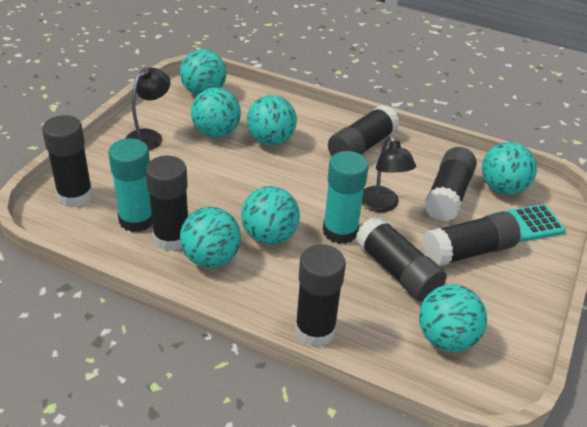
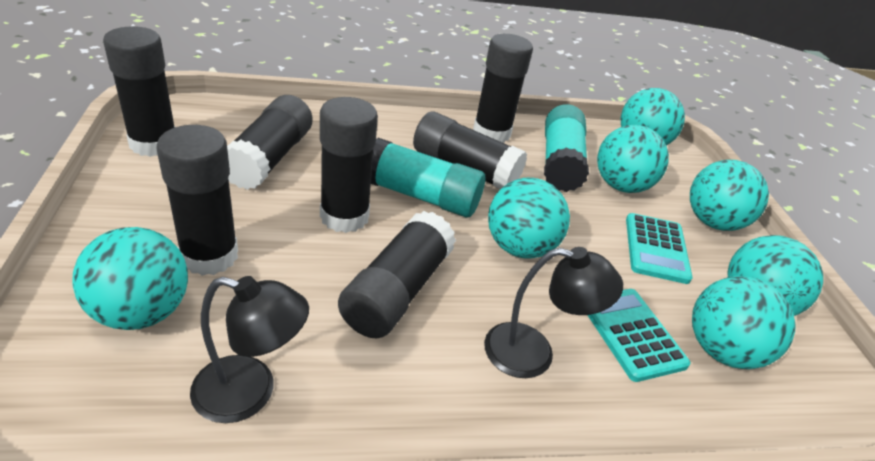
turquoise calculator: 1 -> 2

